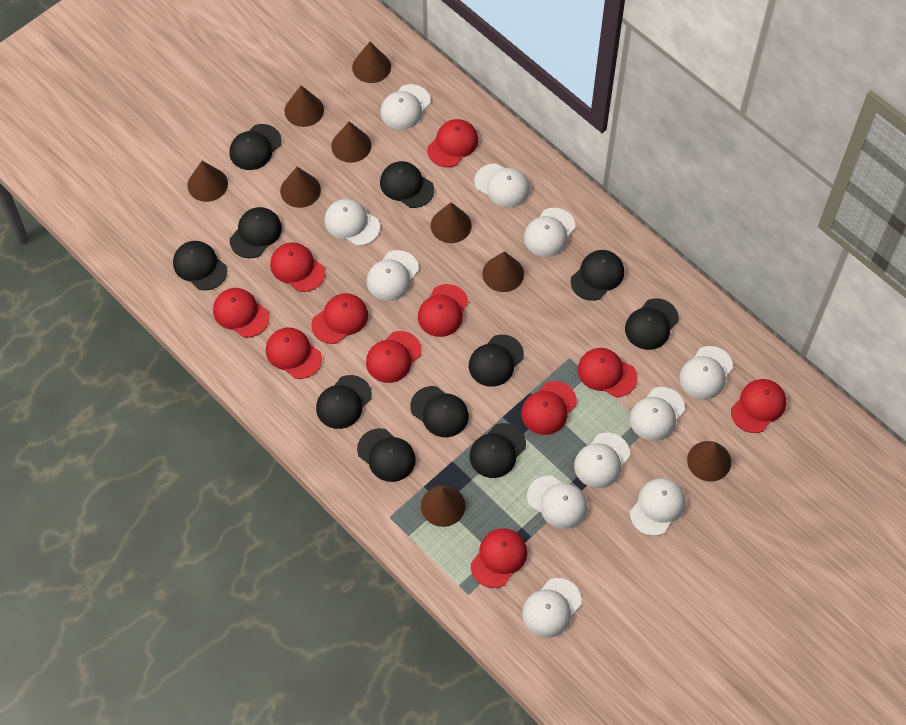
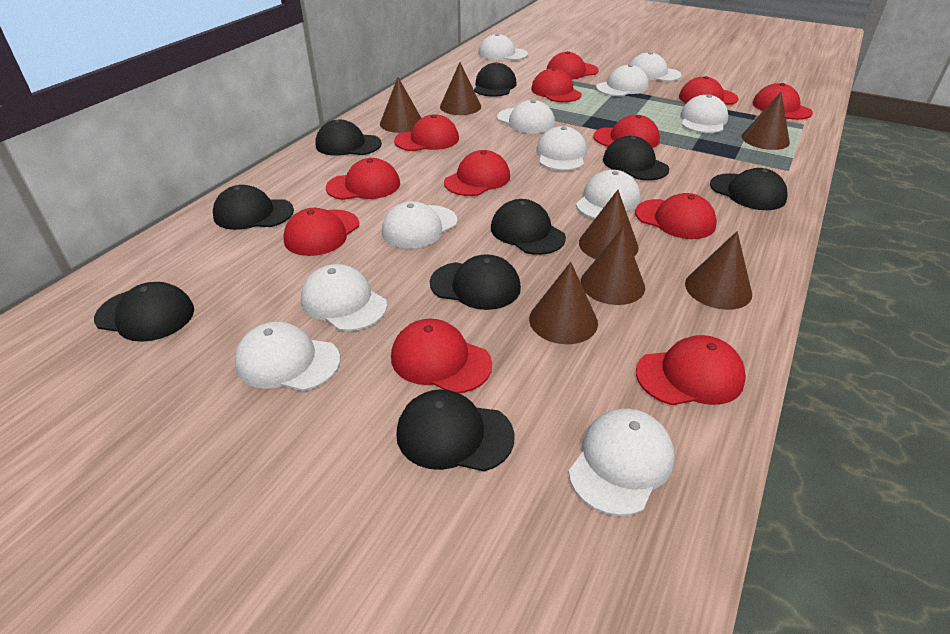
black cap: 11 -> 9
brown cone: 9 -> 7
red cap: 11 -> 12

